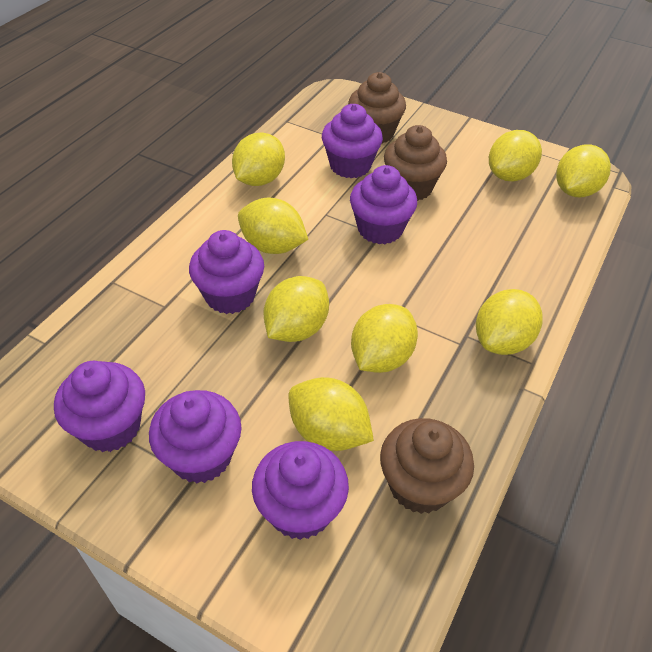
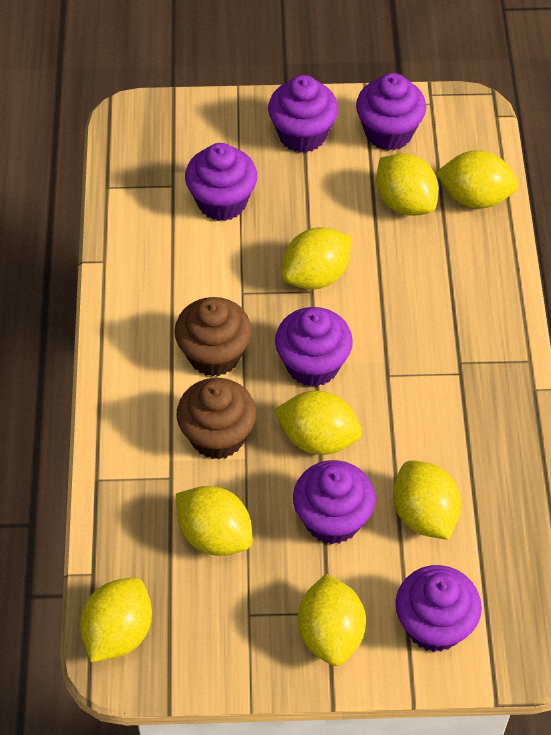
brown cupcake: 3 -> 2

